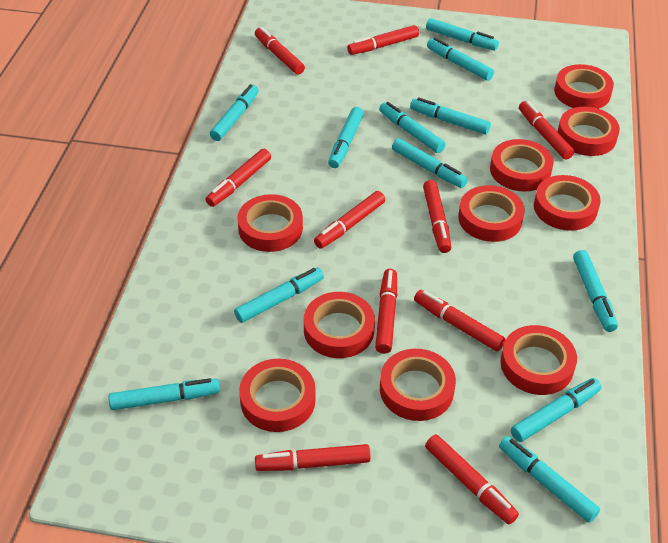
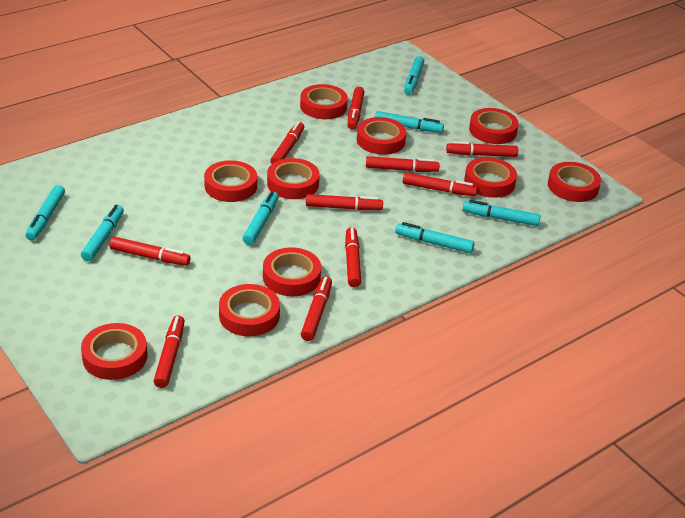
turquoise marker: 12 -> 7

